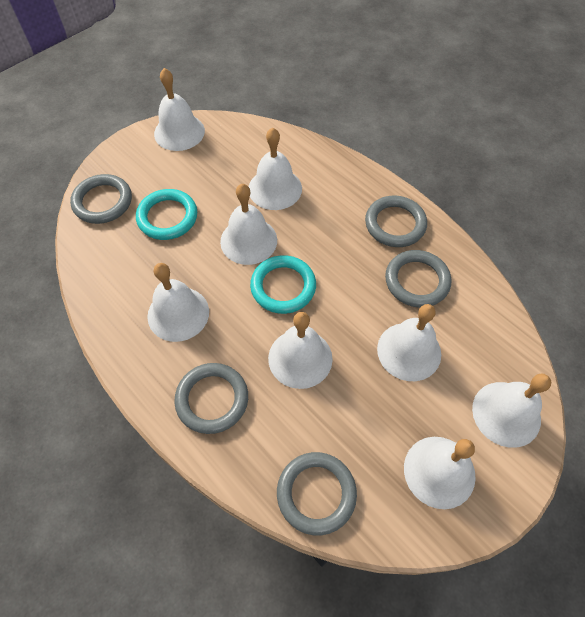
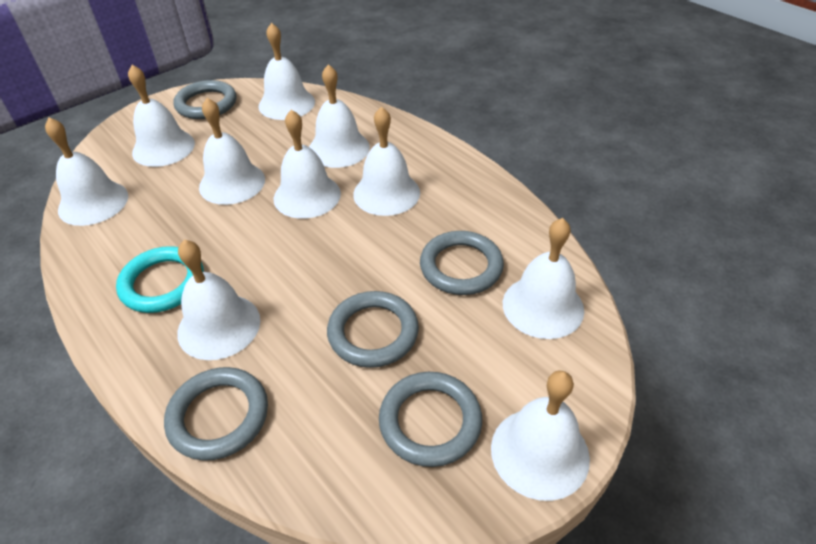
turquoise ring: 2 -> 1
white bell: 8 -> 10

